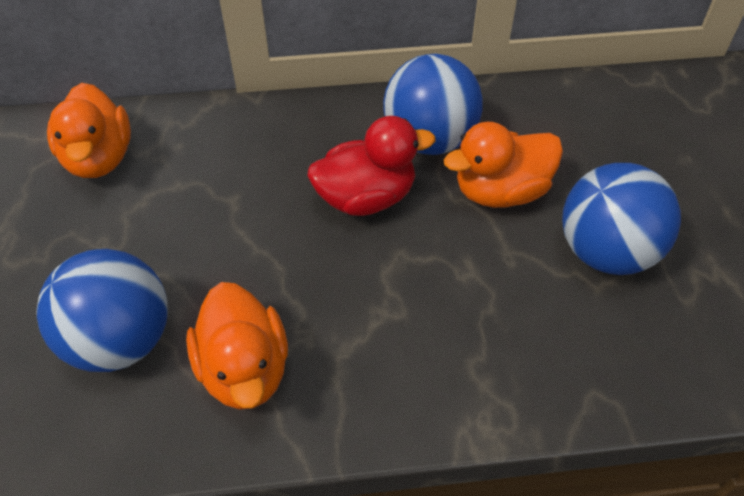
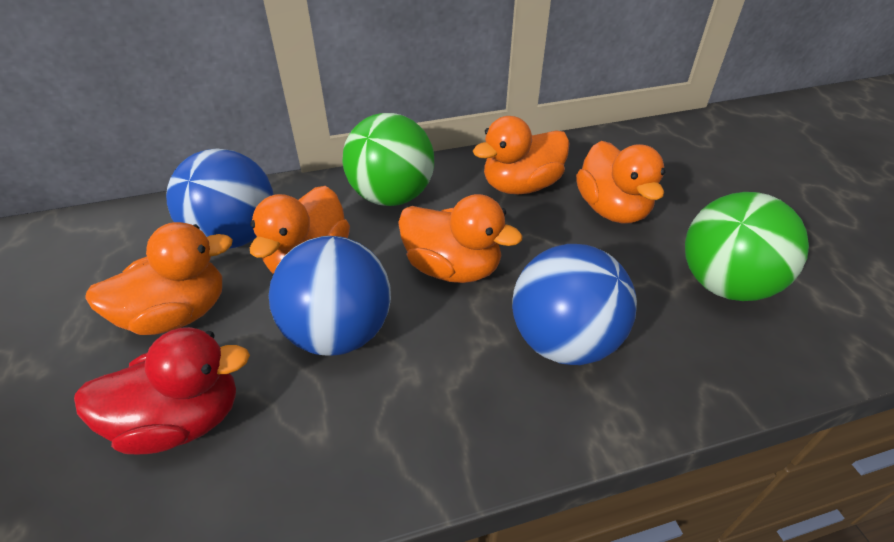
green ball: 0 -> 2
orange duck: 3 -> 5

